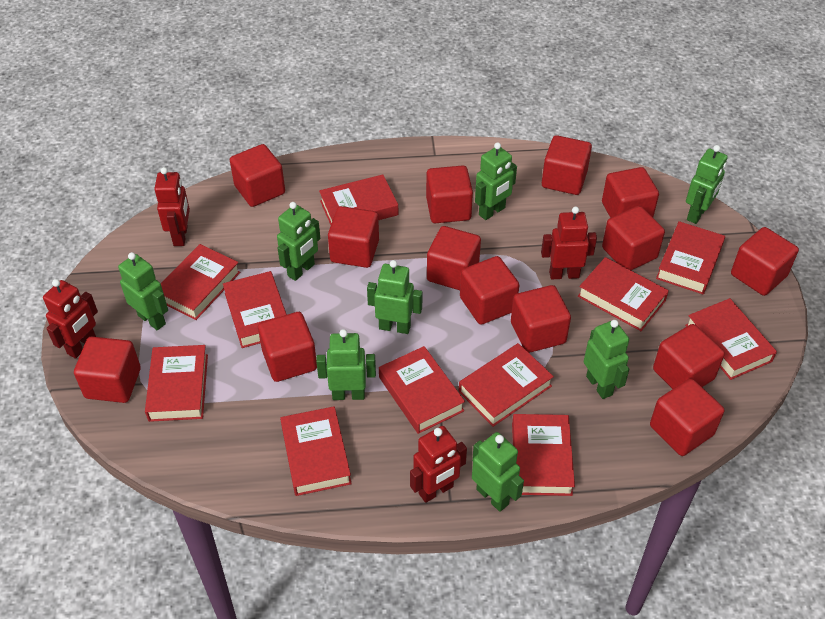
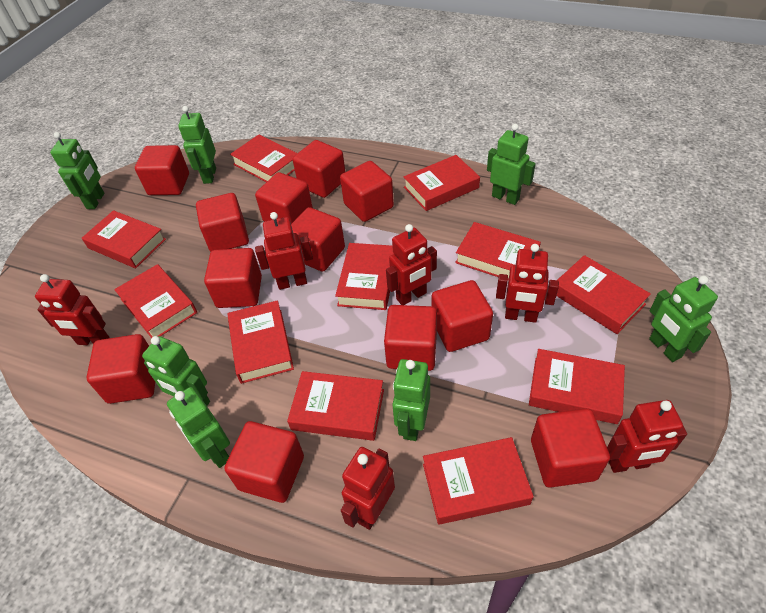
green robot: 8 -> 7
red cube: 14 -> 12
red robot: 4 -> 6

